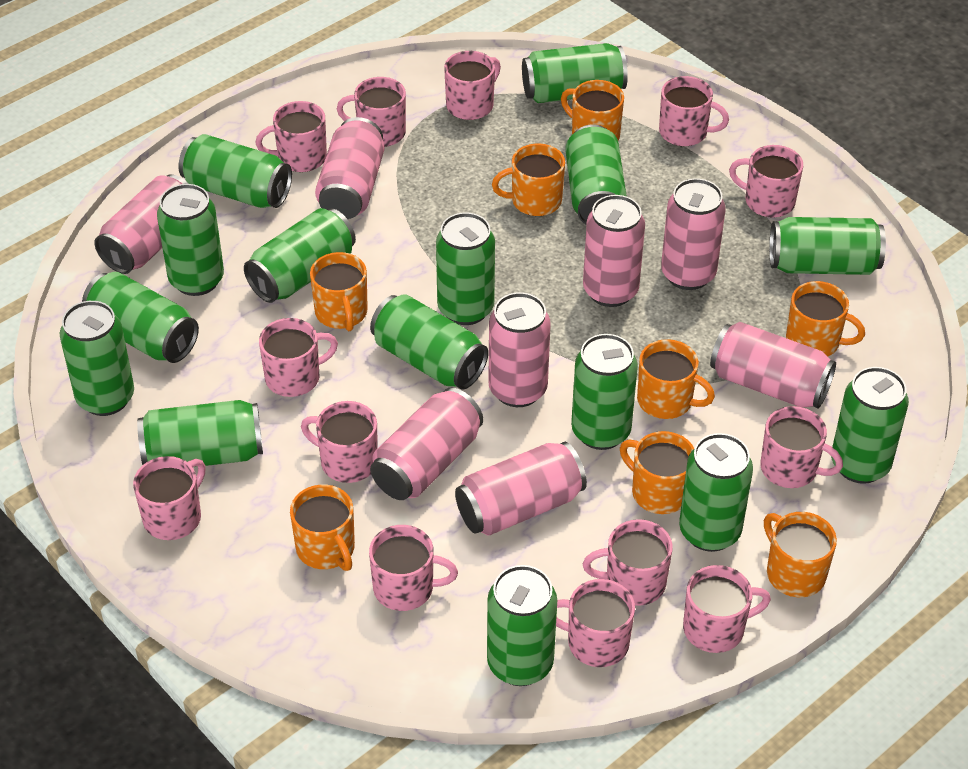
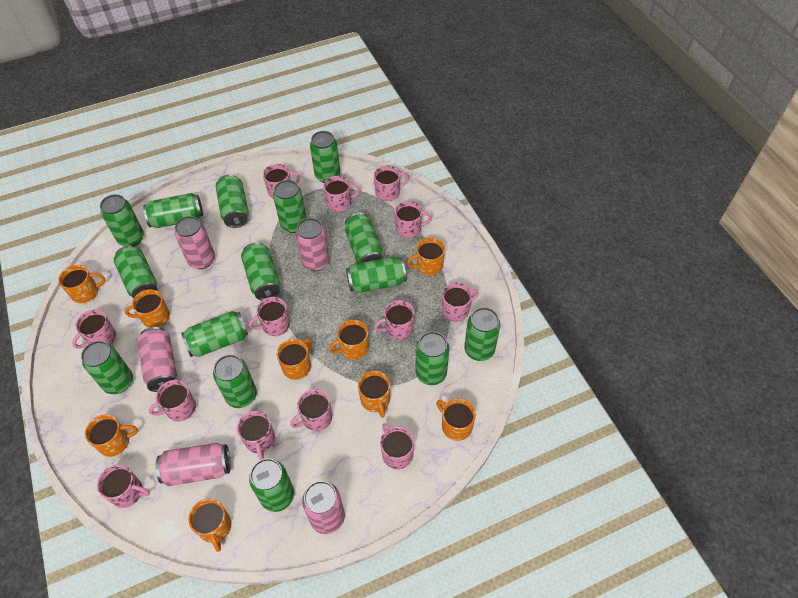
orange mug: 8 -> 9
pink can: 8 -> 5

